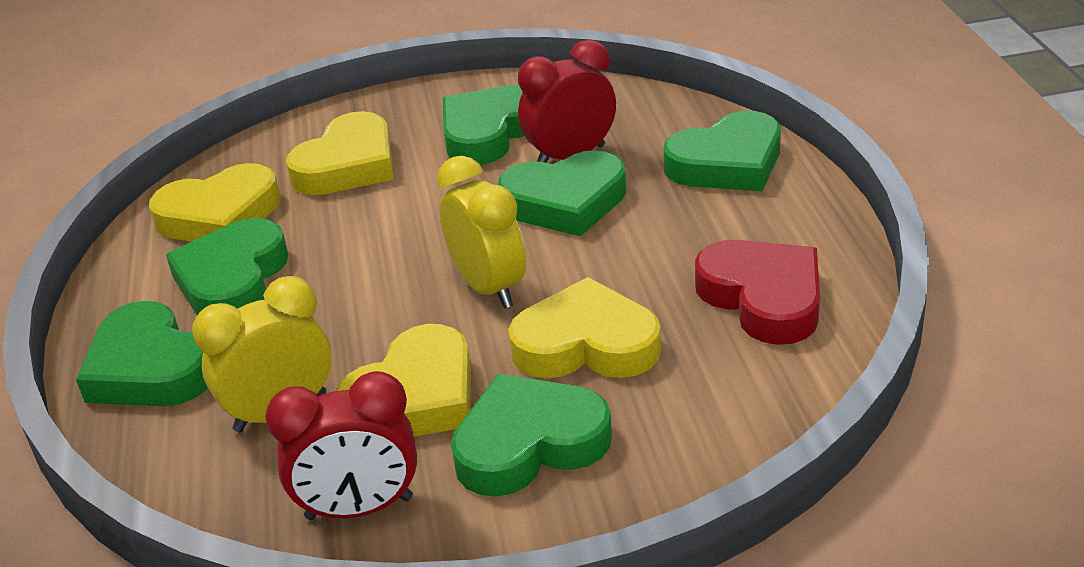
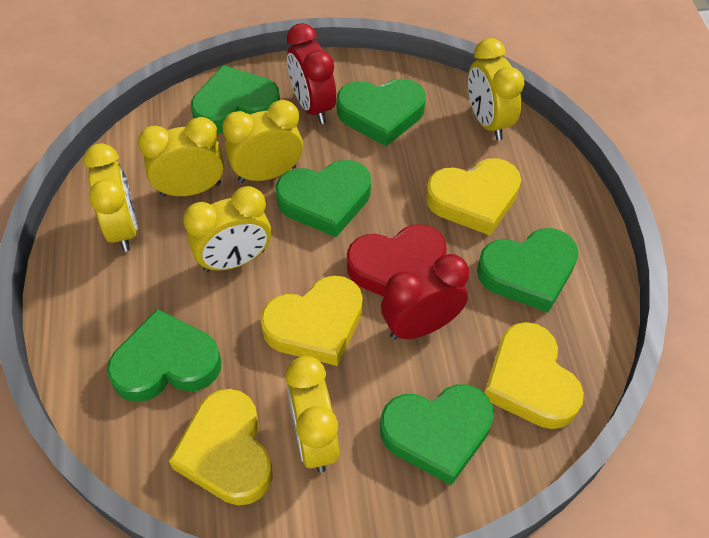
yellow clock: 2 -> 6

